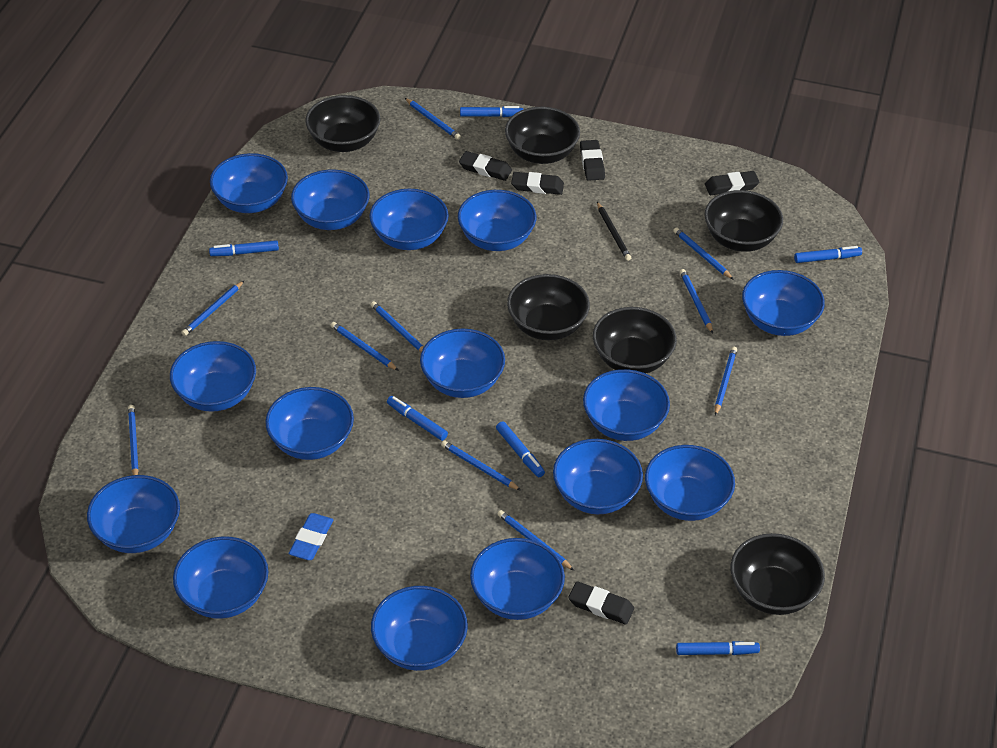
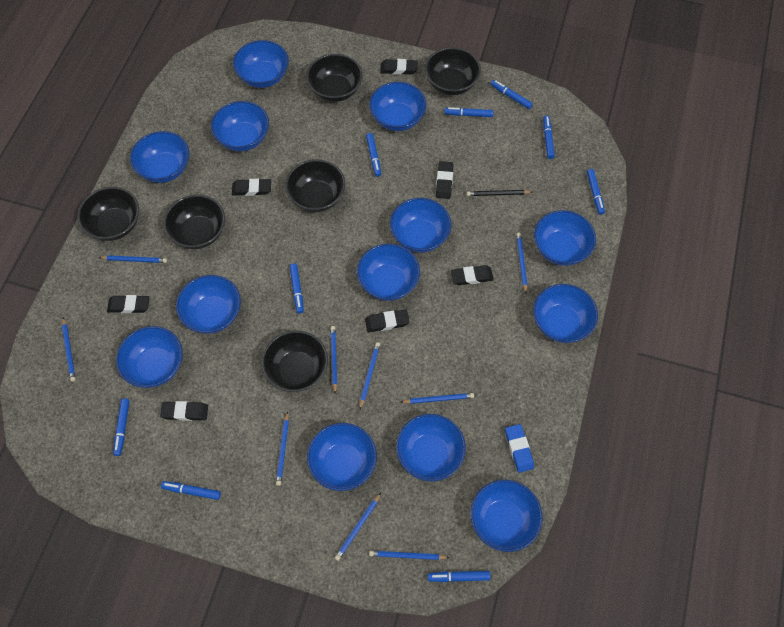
black eraser: 5 -> 7
blue bowl: 15 -> 13
blue marker: 6 -> 9
blue pencil: 10 -> 9

